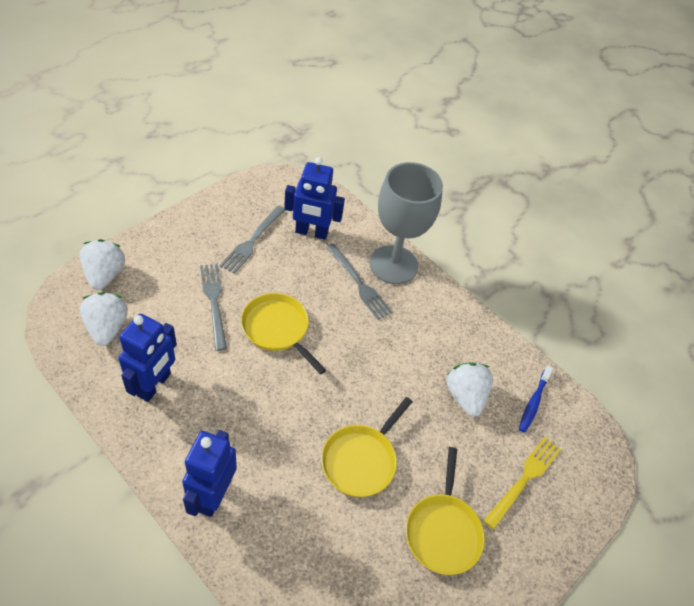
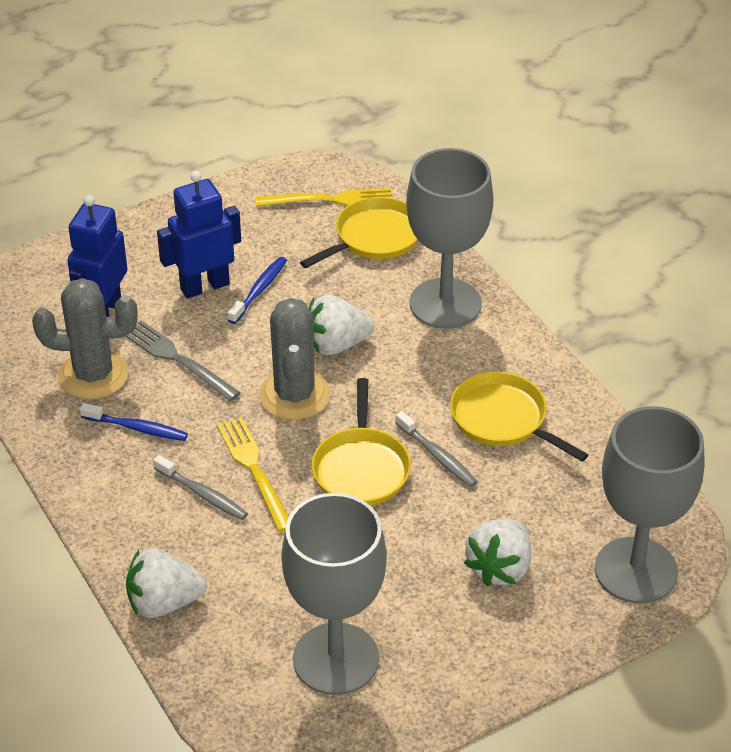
blue robot: 3 -> 2
blue toothbrush: 1 -> 2
grey cactus: 0 -> 2
grey fork: 3 -> 1
grey goblet: 1 -> 3
grey toothbrush: 0 -> 2
yellow fork: 1 -> 2

